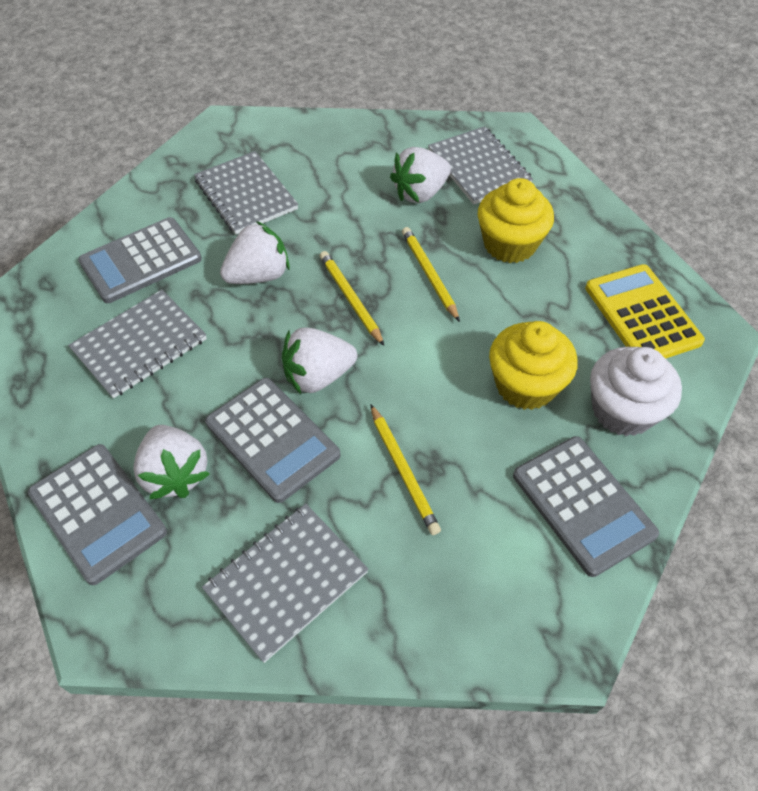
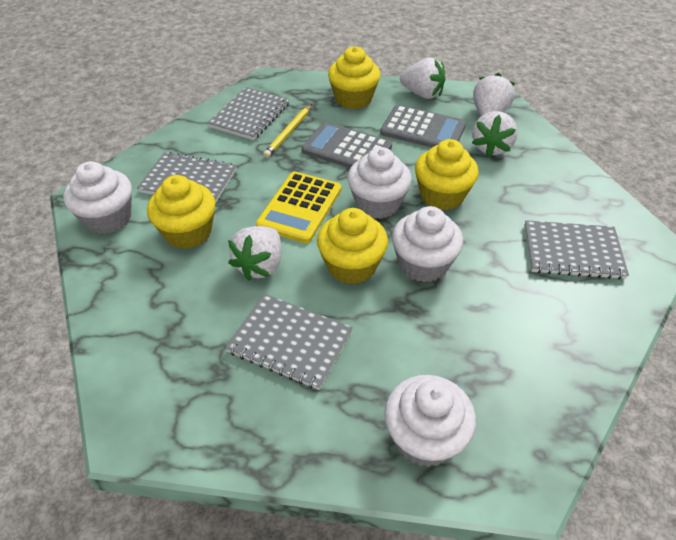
grey calculator: 4 -> 2
white cupcake: 1 -> 4
yellow cupcake: 2 -> 4
yellow pencil: 3 -> 1

